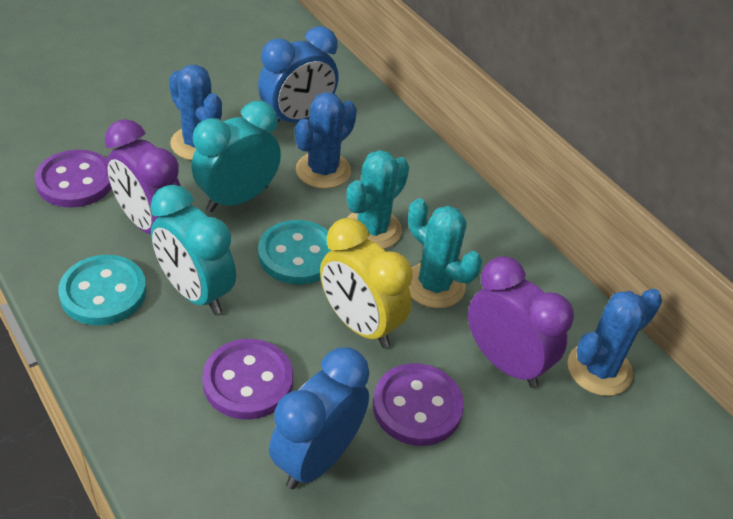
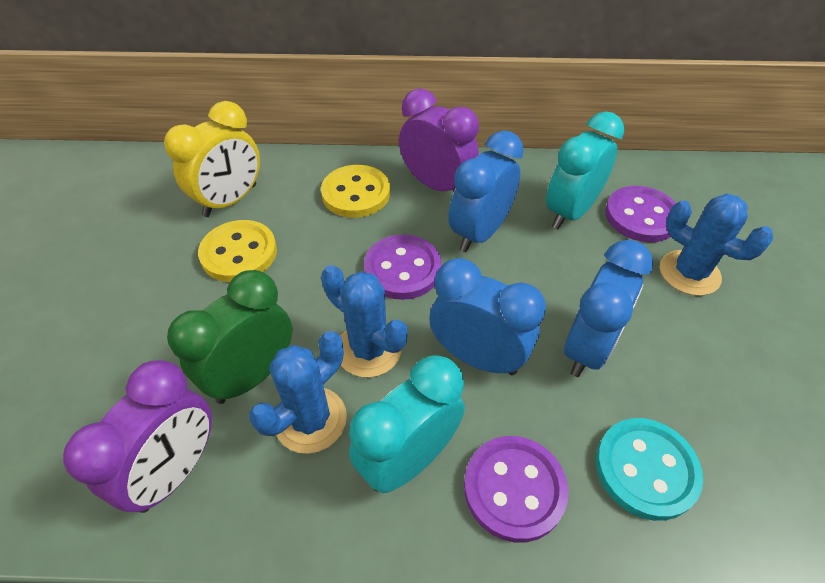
blue clock: 2 -> 3
green clock: 0 -> 1
turquoise button: 2 -> 1
turquoise cactus: 2 -> 0
yellow button: 0 -> 2

